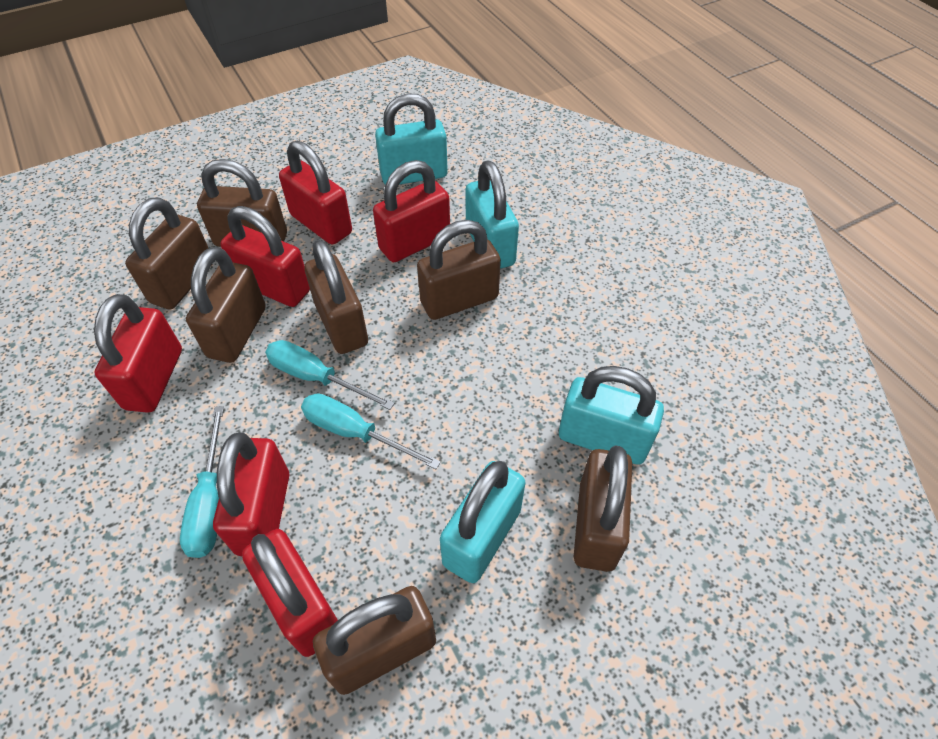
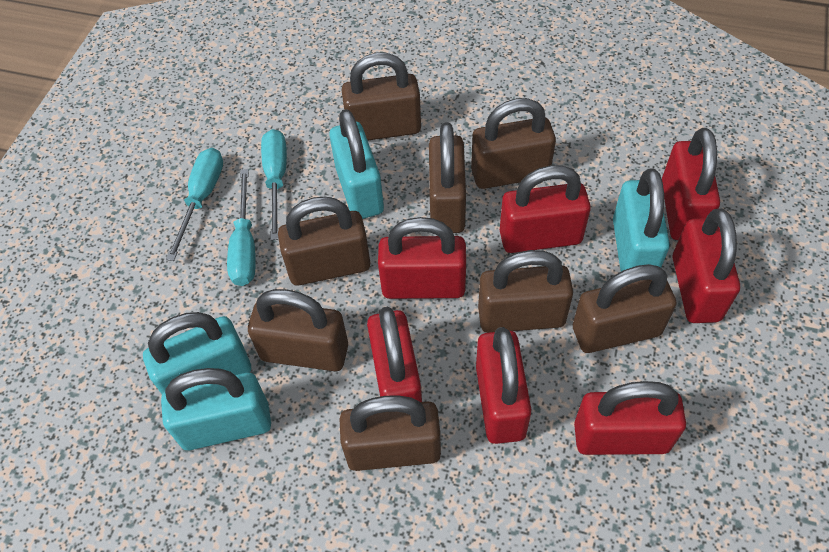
brown padlock: 7 -> 8
red padlock: 6 -> 7

